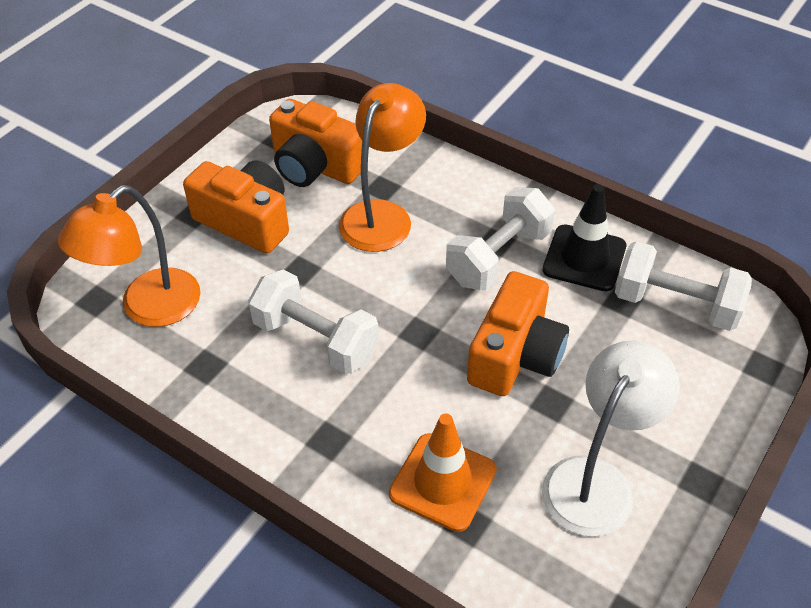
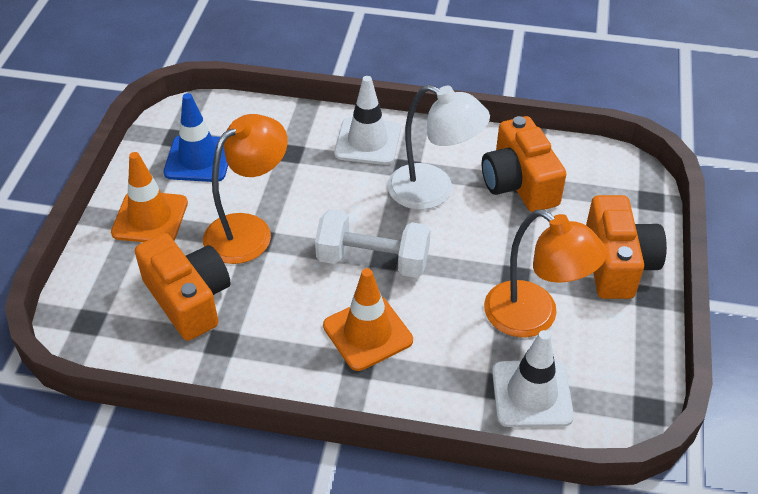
black traffic cone: 1 -> 0
blue traffic cone: 0 -> 1
orange traffic cone: 1 -> 2
white dumbbell: 3 -> 1
white traffic cone: 0 -> 2

